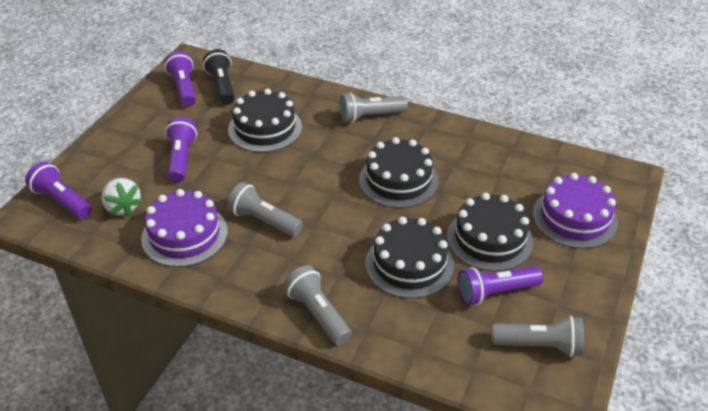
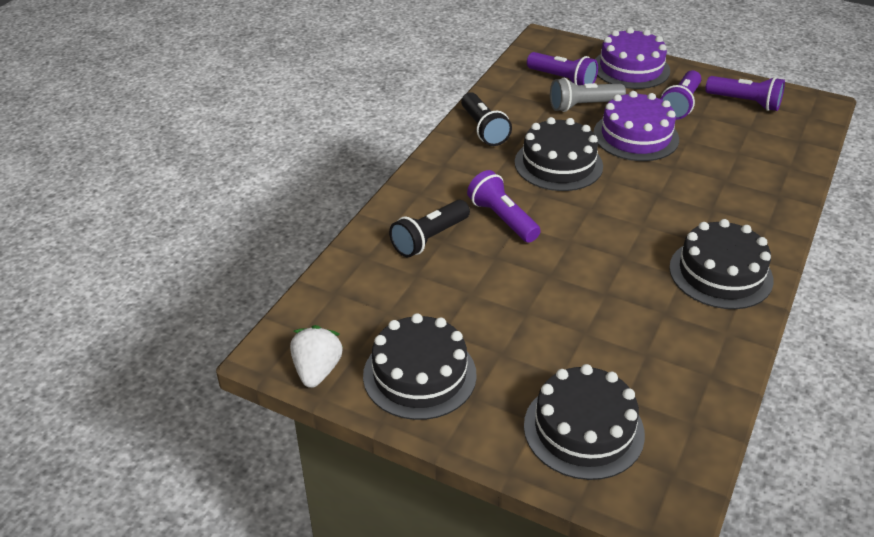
black flashlight: 1 -> 2
grey flashlight: 4 -> 1

